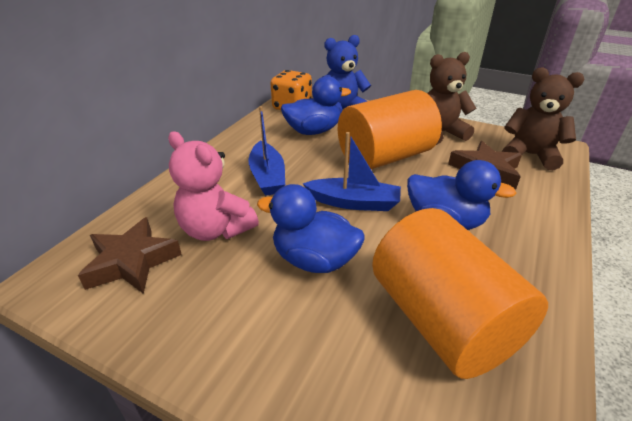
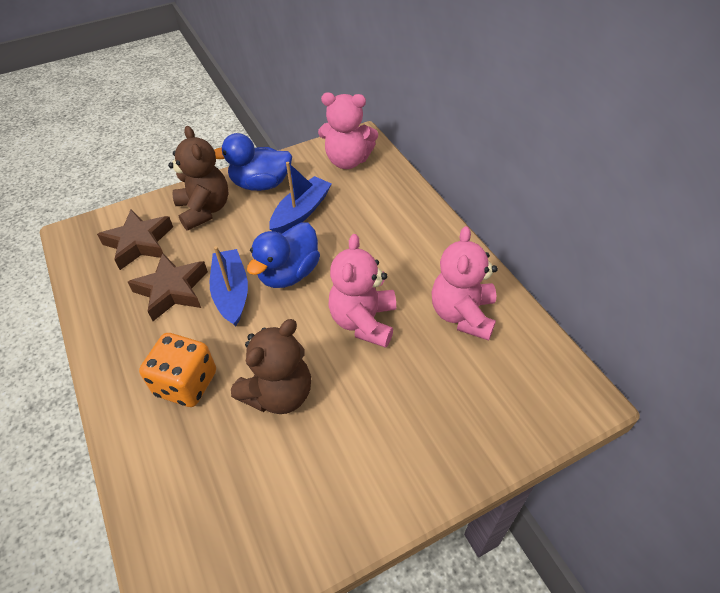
blue duck: 3 -> 2
blue teddy bear: 1 -> 0
orange cylinder: 2 -> 0
pink teddy bear: 1 -> 3

